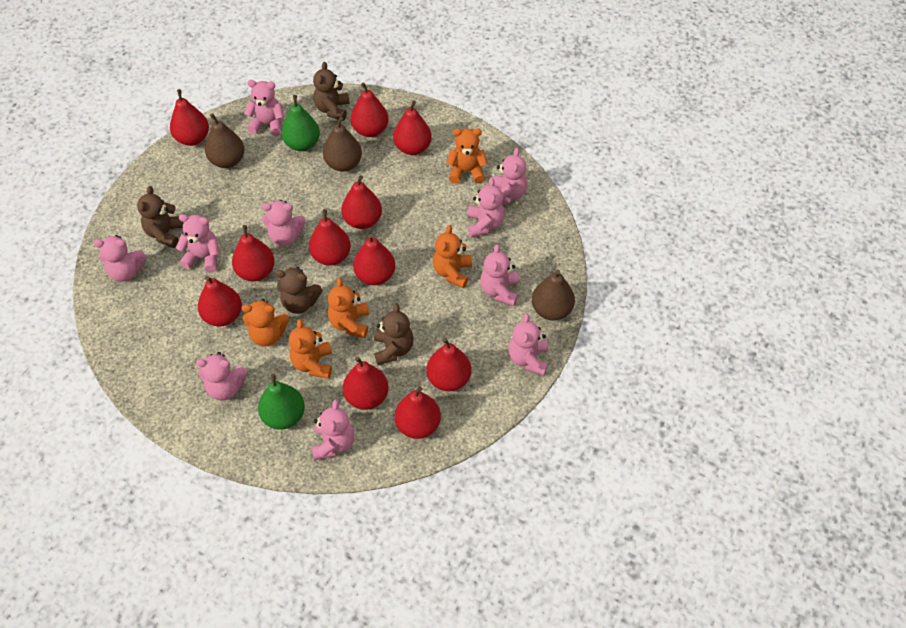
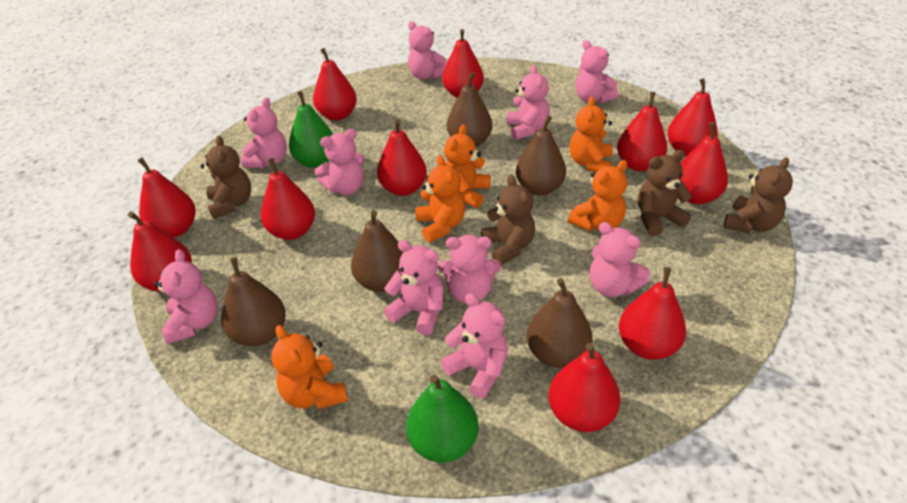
brown pear: 3 -> 5

